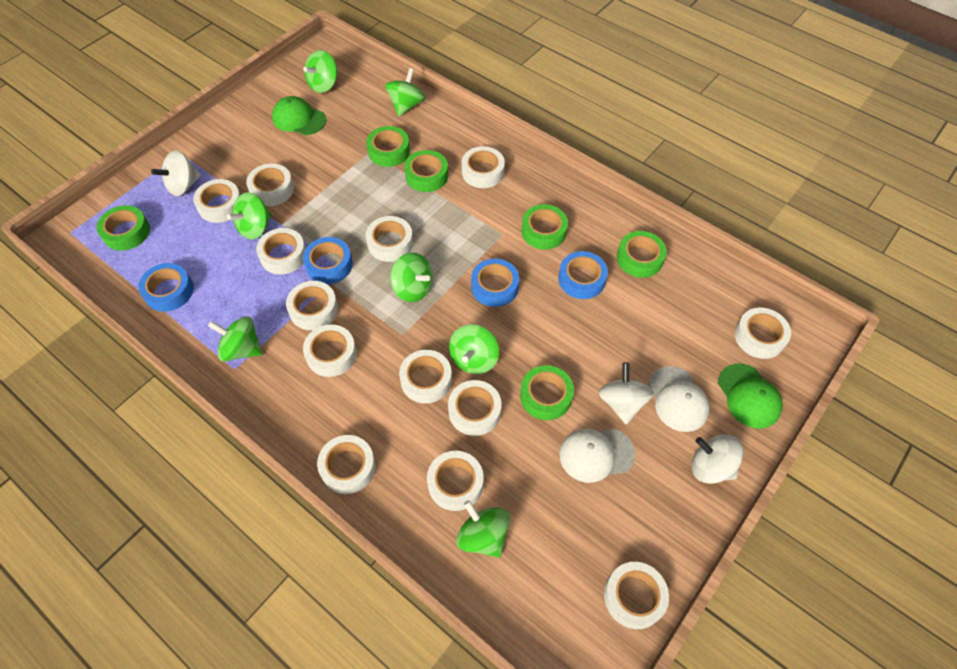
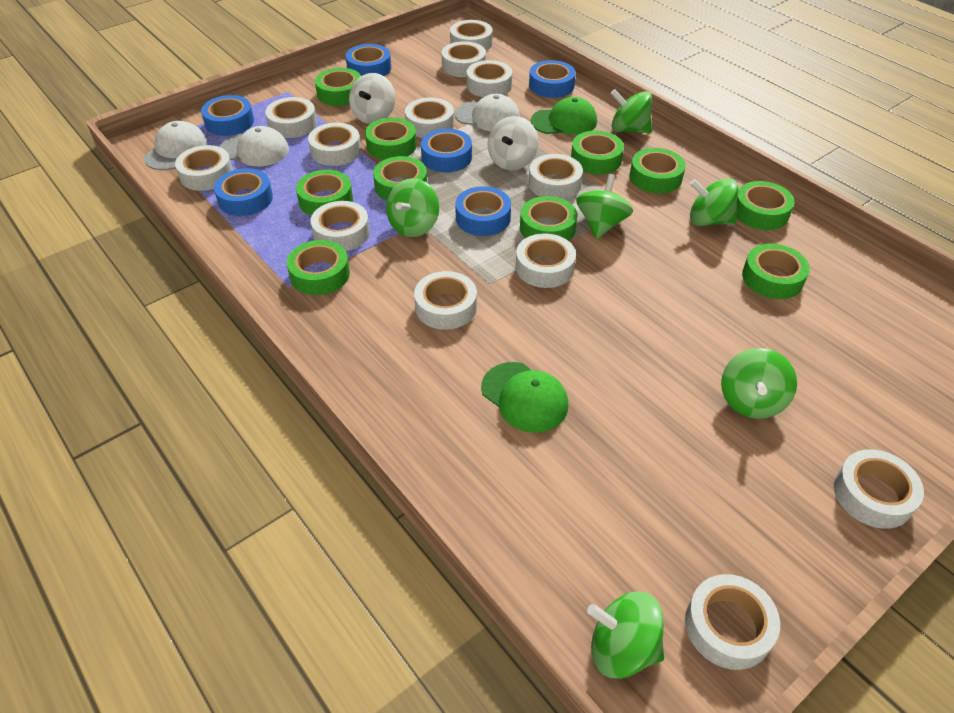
blue tape: 4 -> 6
green spinning top: 7 -> 6
green tape: 6 -> 10
white cap: 2 -> 3
white spinning top: 3 -> 2

